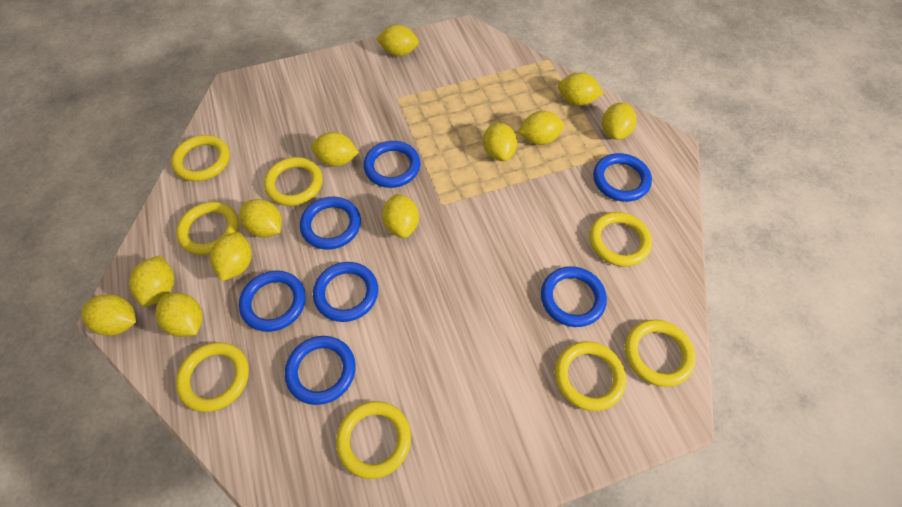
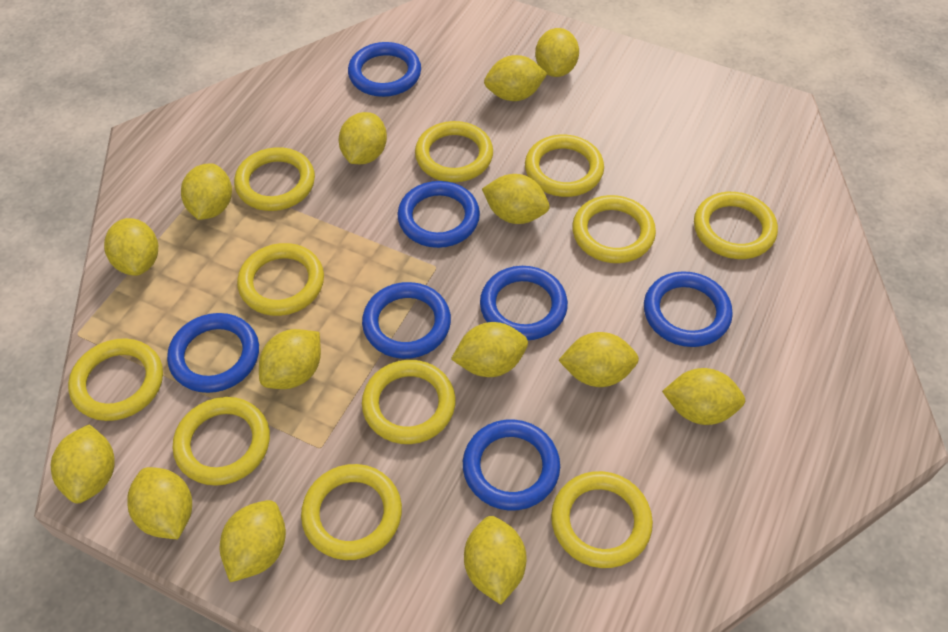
yellow lemon: 12 -> 14
yellow ring: 8 -> 11

